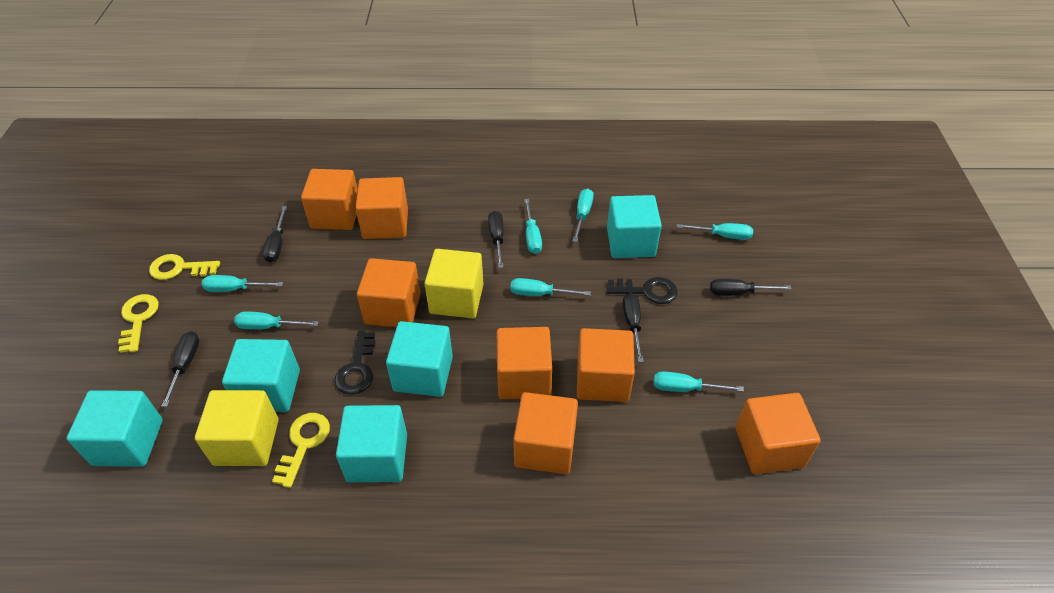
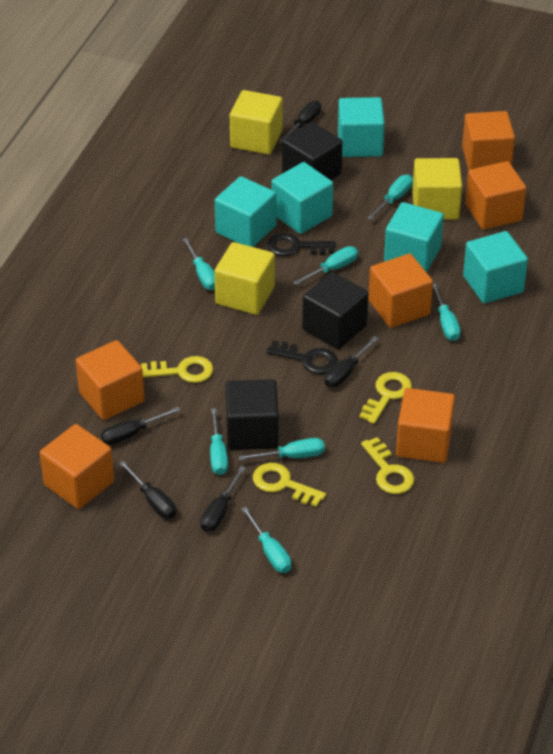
black cube: 0 -> 3
orange cube: 7 -> 6
yellow cube: 2 -> 3
yellow key: 3 -> 4

